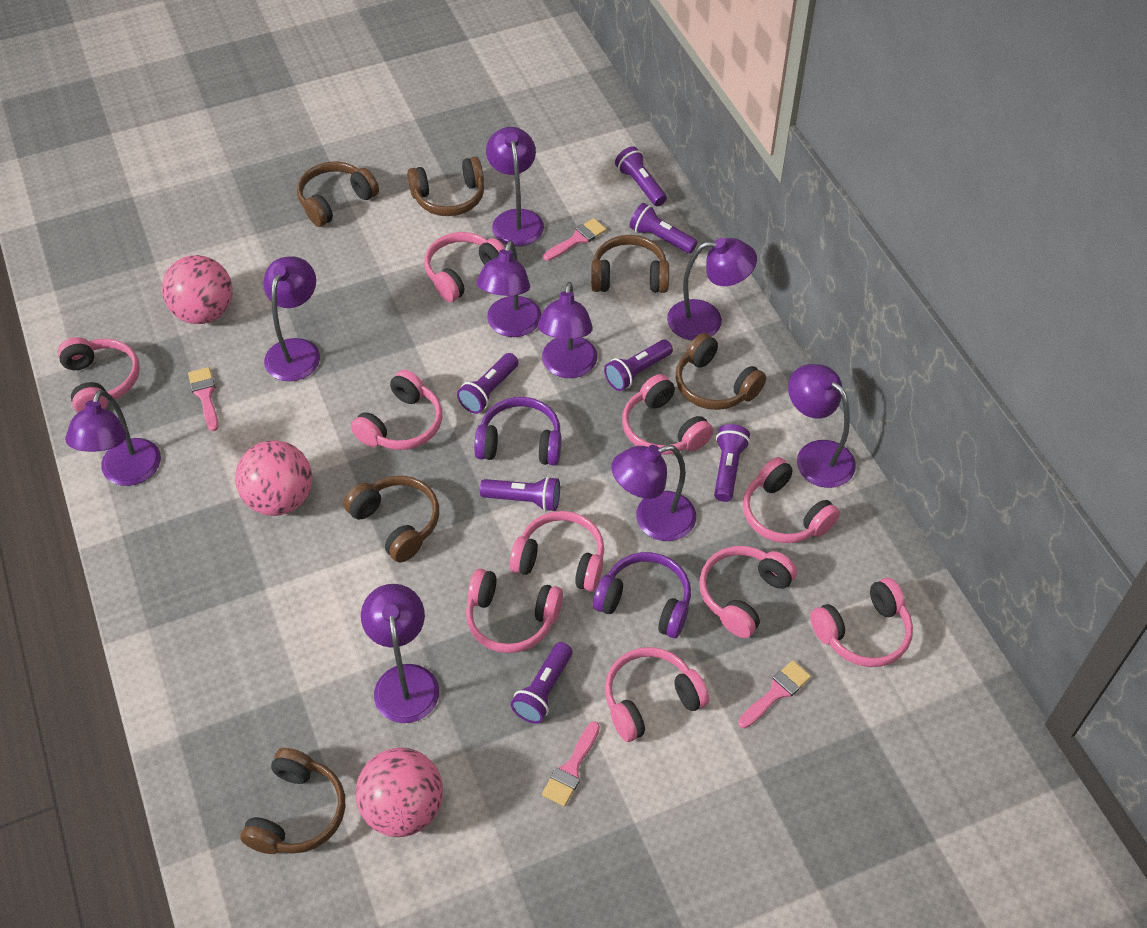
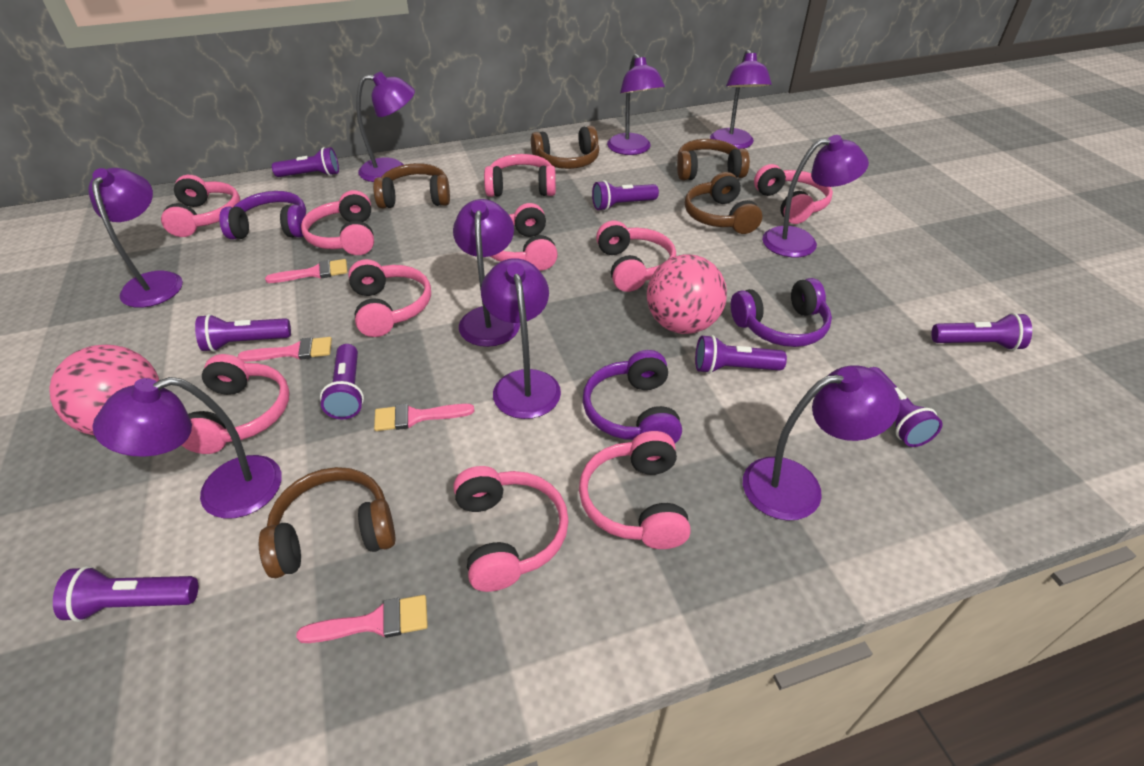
brown headphones: 6 -> 5
pink ball: 3 -> 2
purple flashlight: 7 -> 8
purple headphones: 2 -> 3

